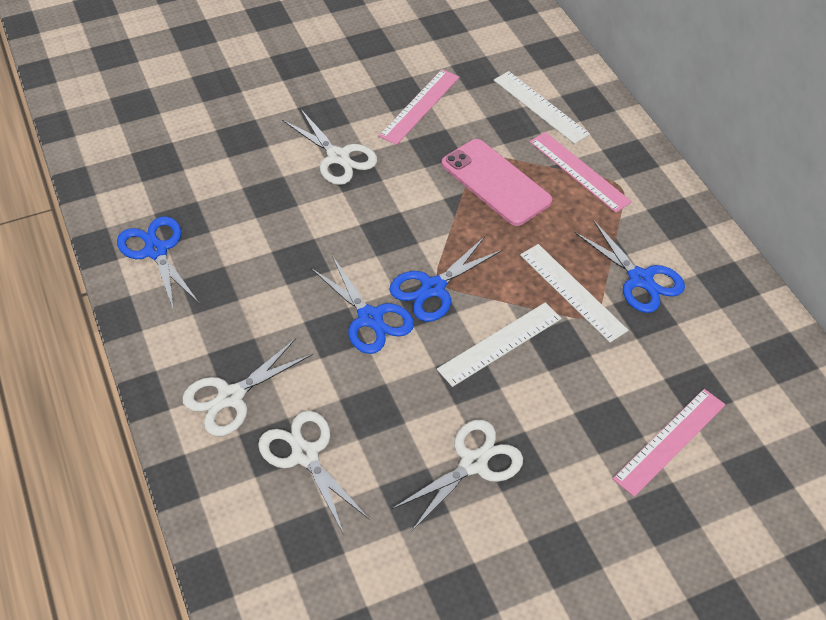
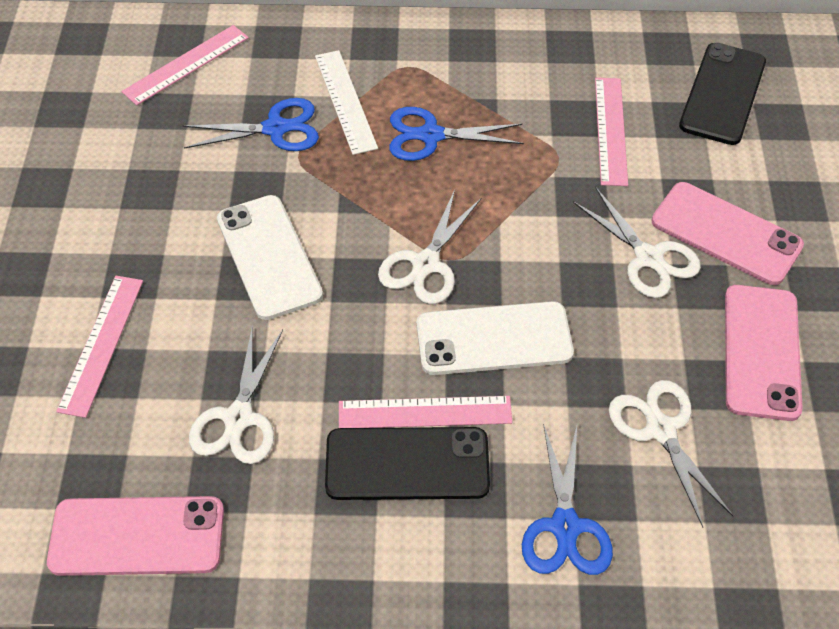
black phone: 0 -> 2
blue scissors: 4 -> 3
pink phone: 1 -> 3
pink ruler: 3 -> 4
white phone: 0 -> 2
white ruler: 3 -> 1

